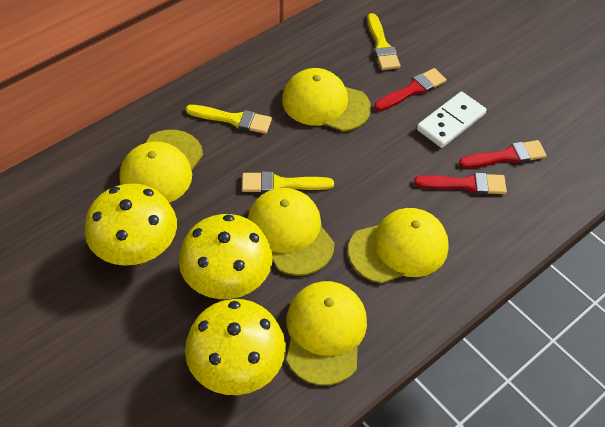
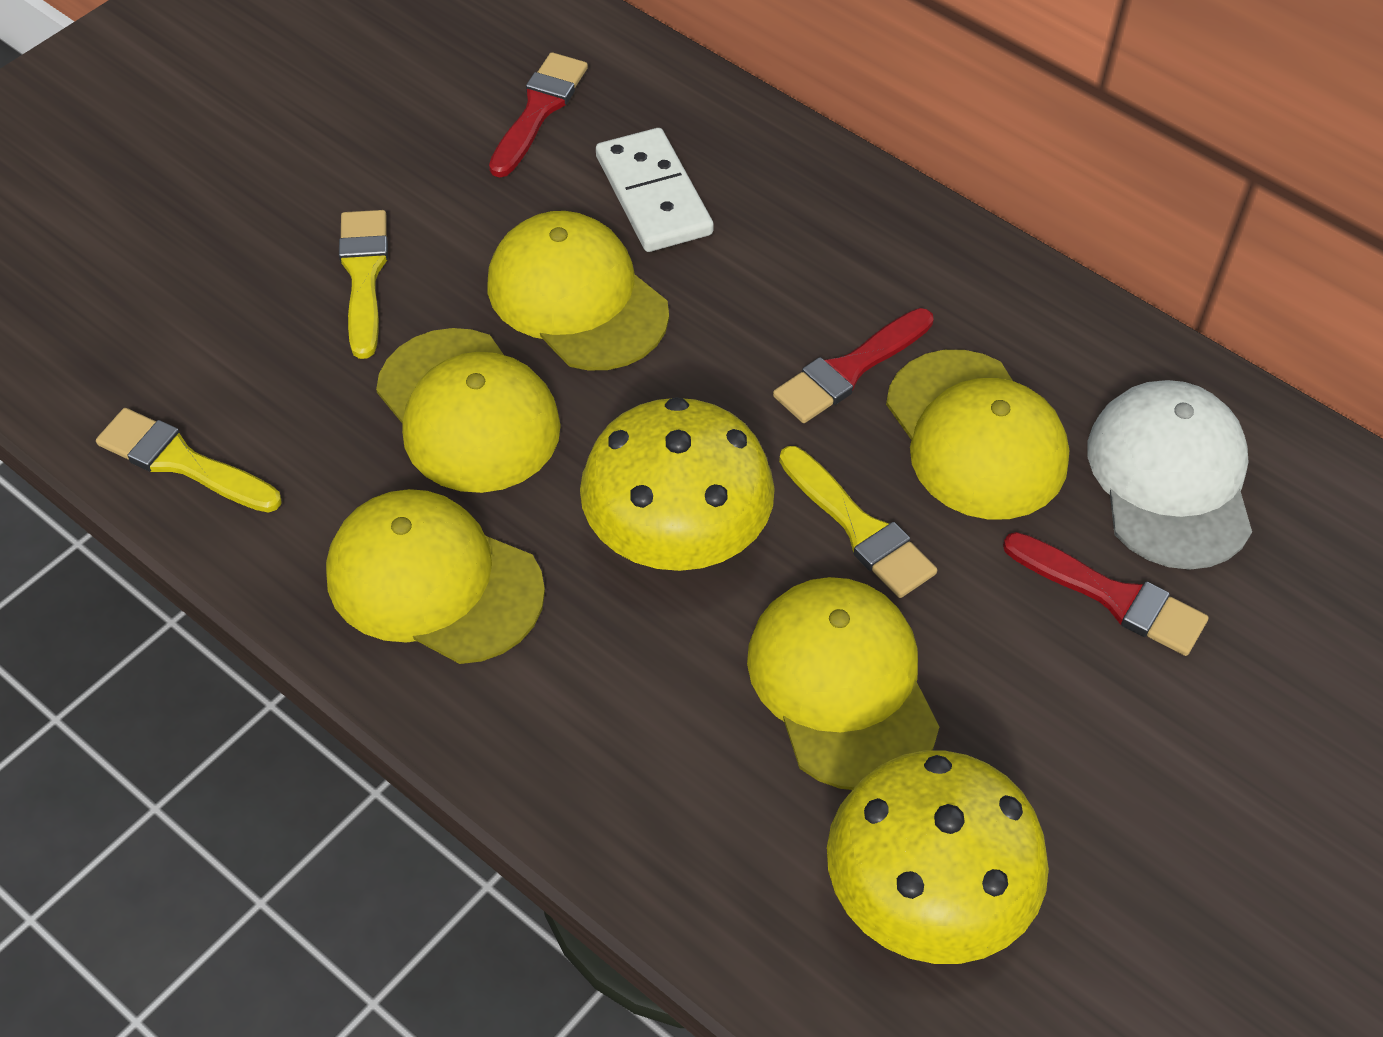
white cap: 0 -> 1
yellow mushroom: 3 -> 2

